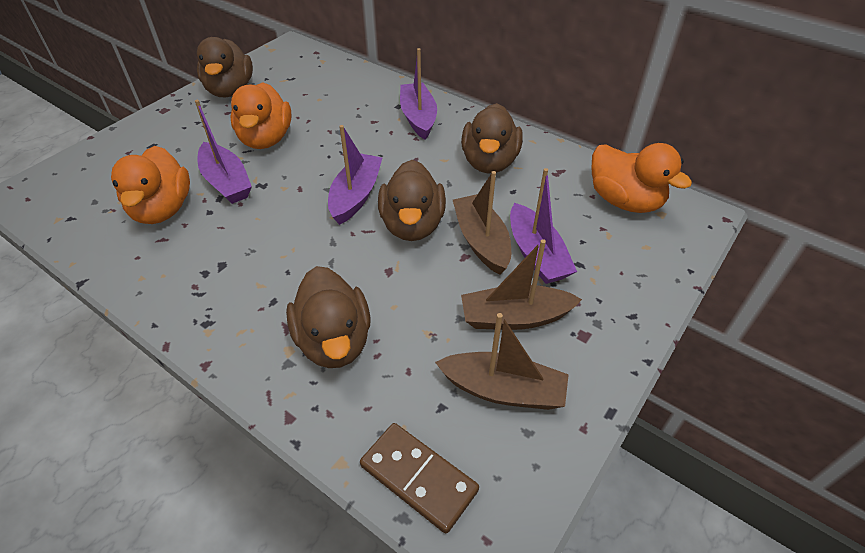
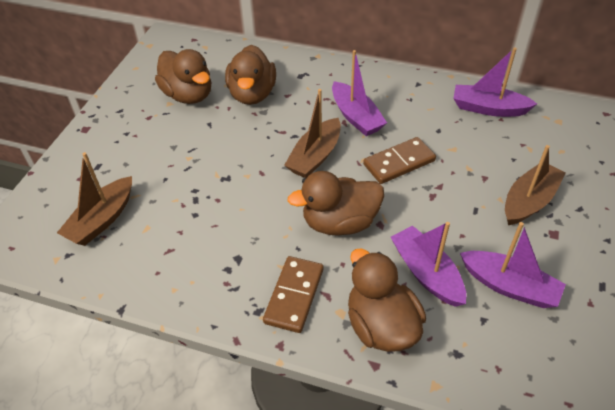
brown domino: 1 -> 2
orange duck: 3 -> 0

